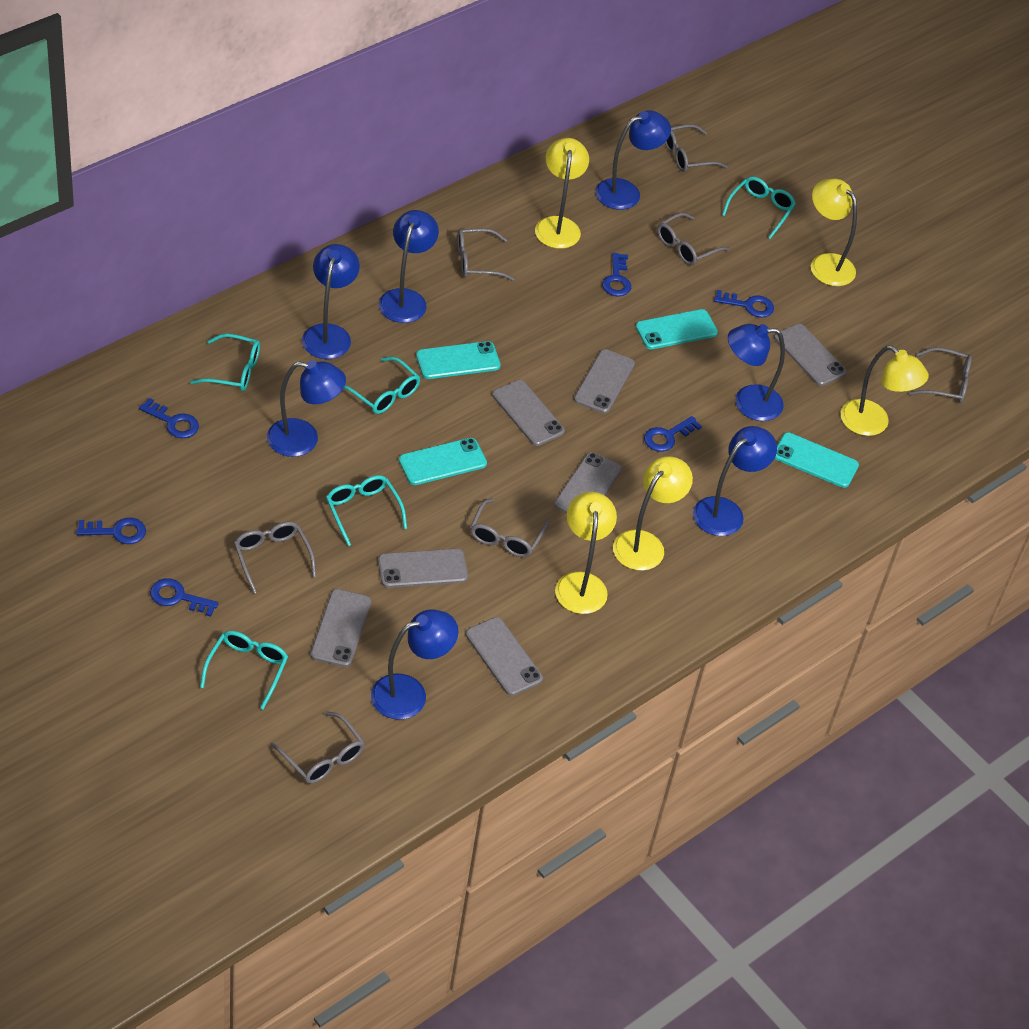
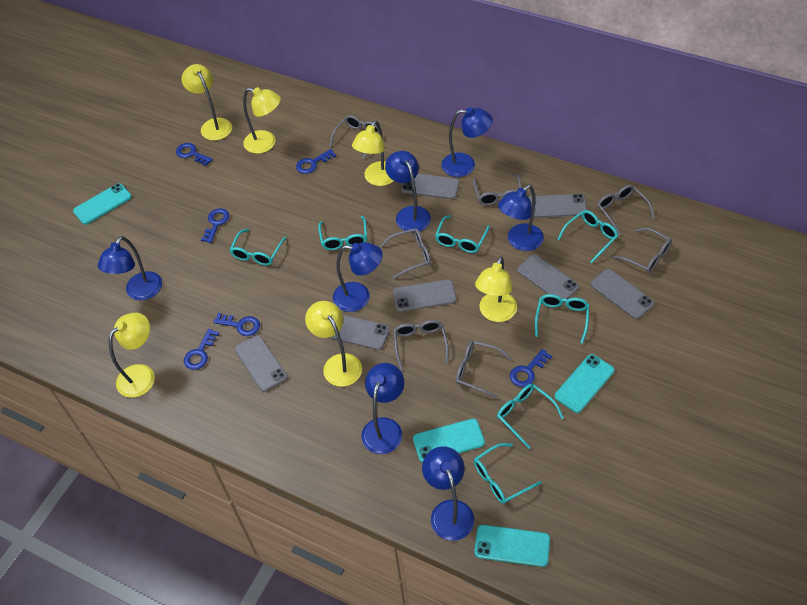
turquoise glasses: 5 -> 7
yellow lamp: 5 -> 6

